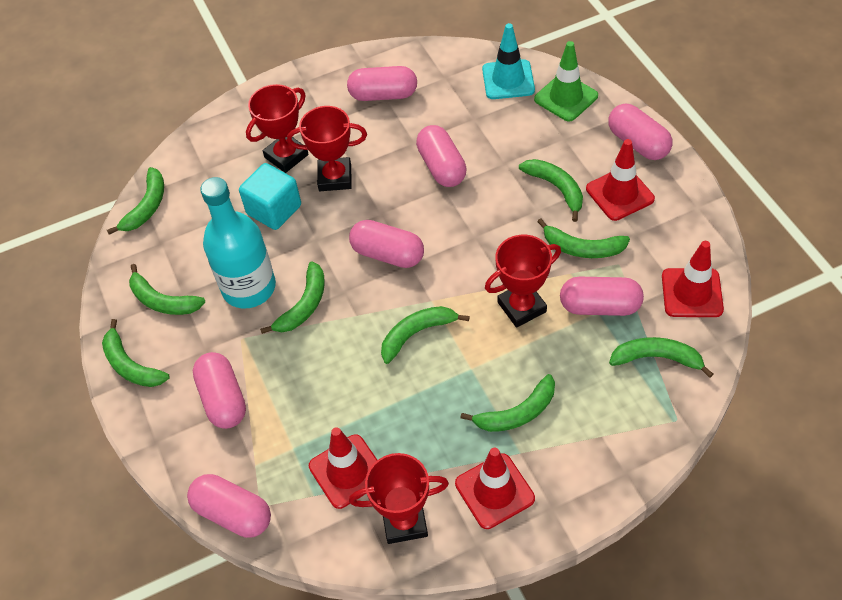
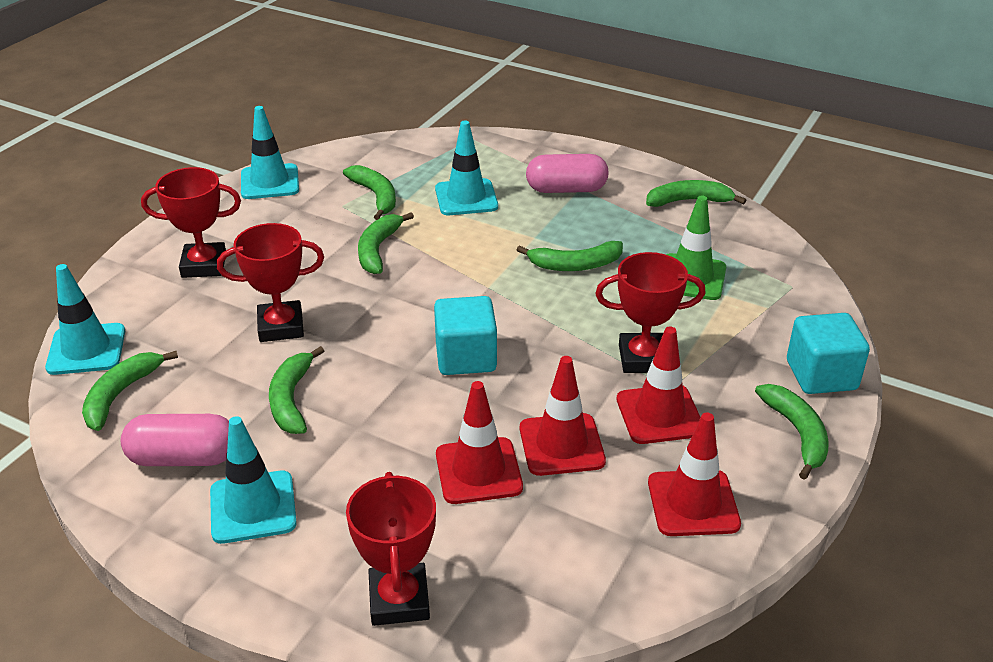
green banana: 9 -> 7
pink capsule: 7 -> 2
turquoise bottle: 1 -> 0
turquoise cube: 1 -> 2
turquoise traffic cone: 1 -> 4

